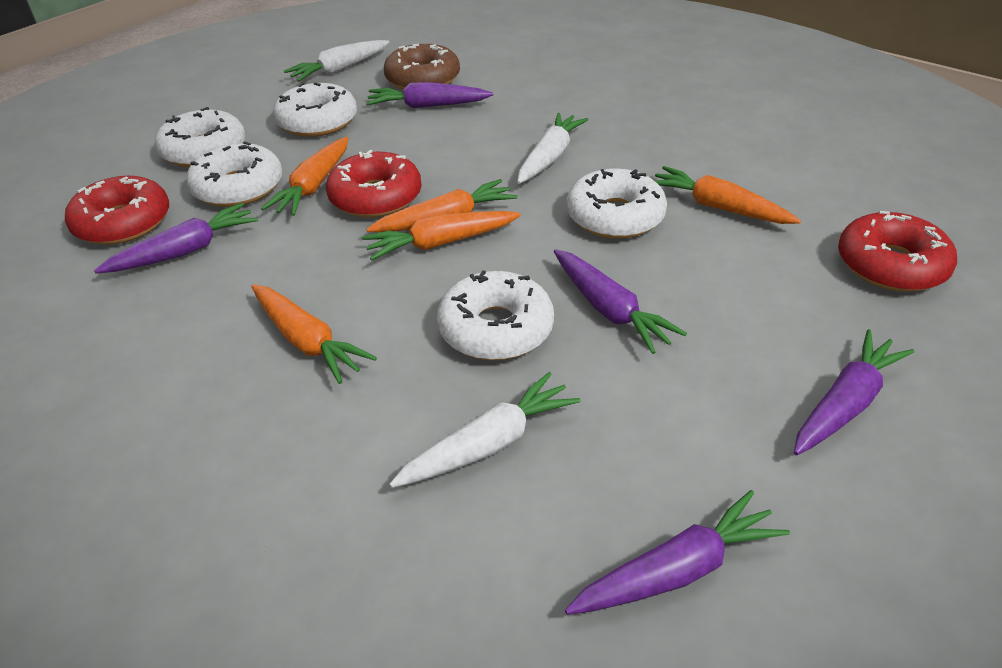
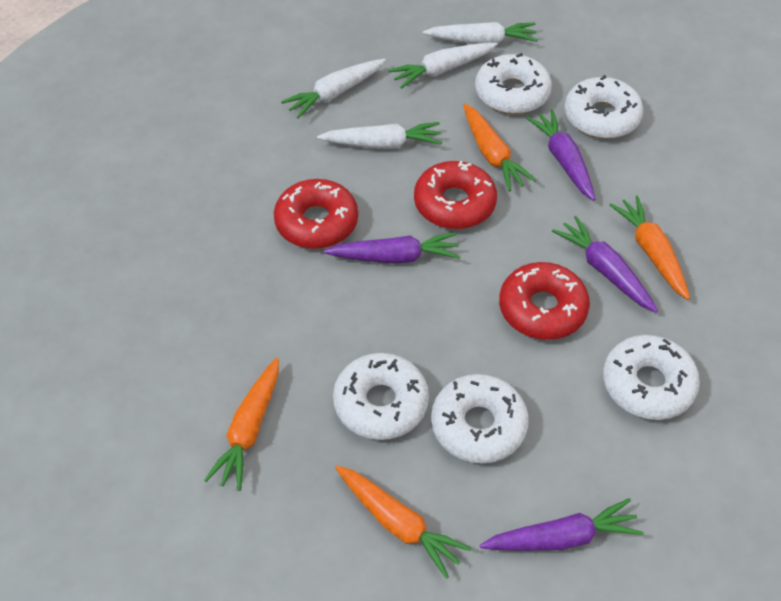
brown donut: 1 -> 0
orange carrot: 5 -> 4
purple carrot: 5 -> 4
white carrot: 3 -> 4

